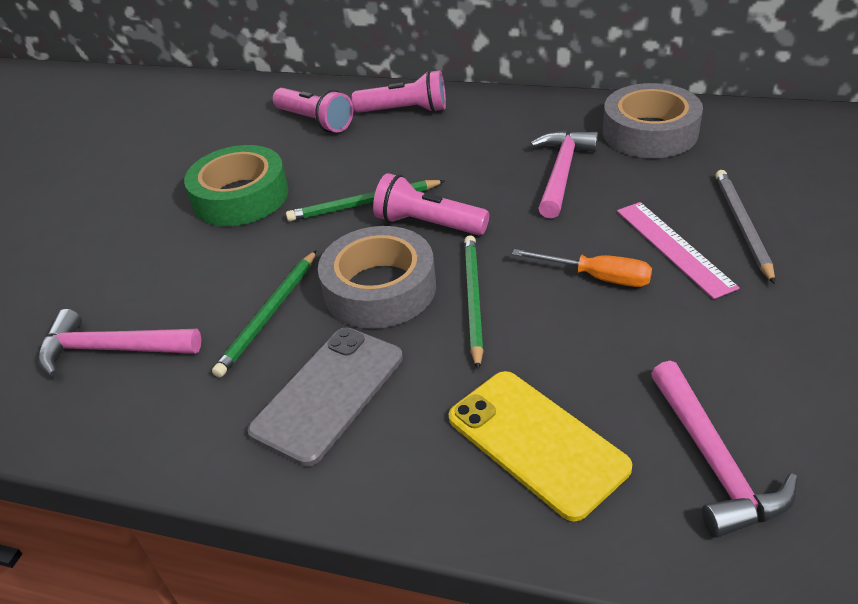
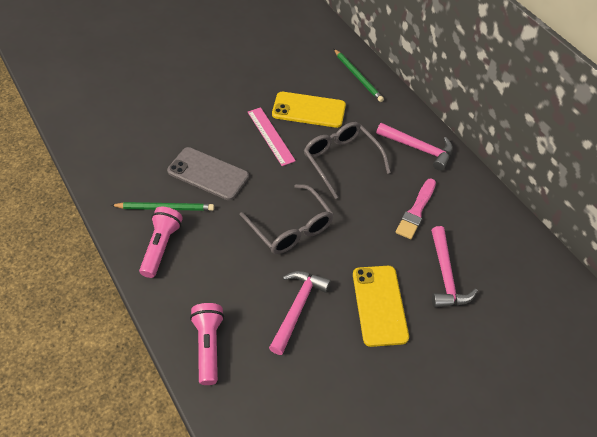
green pencil: 3 -> 2
green tape: 1 -> 0
grey glasses: 0 -> 2
grey pencil: 1 -> 0
grey tape: 2 -> 0
orange screwdriver: 1 -> 0
pink brush: 0 -> 1
pink flashlight: 3 -> 2
yellow phone: 1 -> 2

